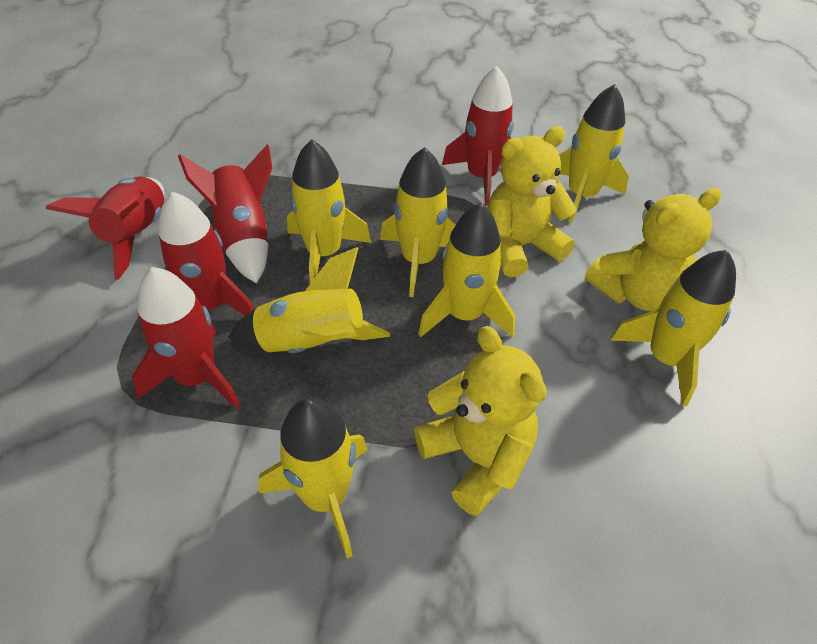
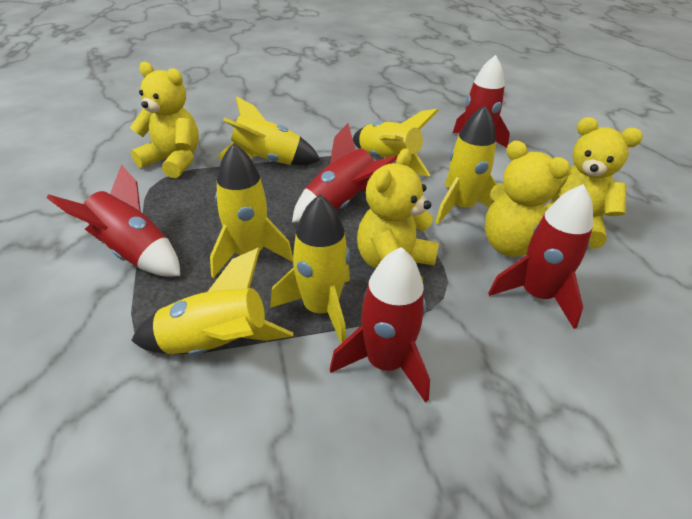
yellow rocket: 7 -> 6
yellow teddy bear: 3 -> 4

